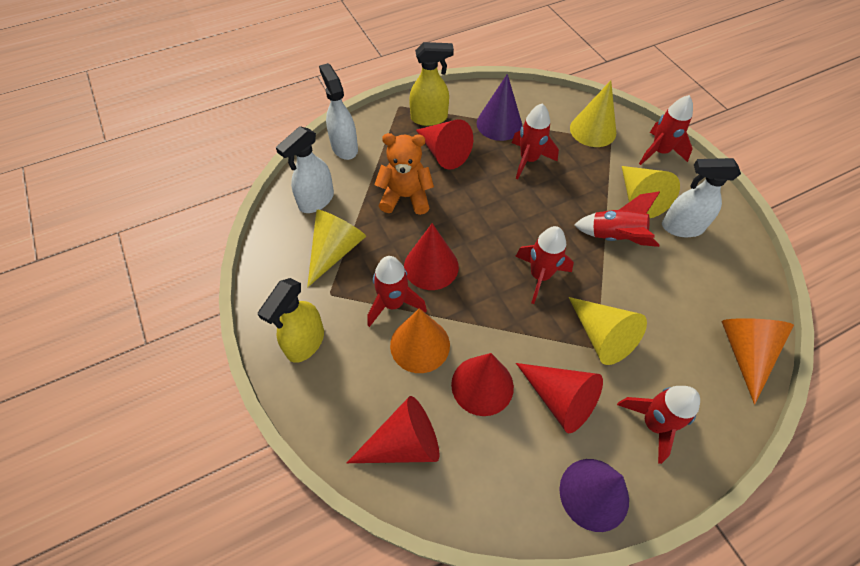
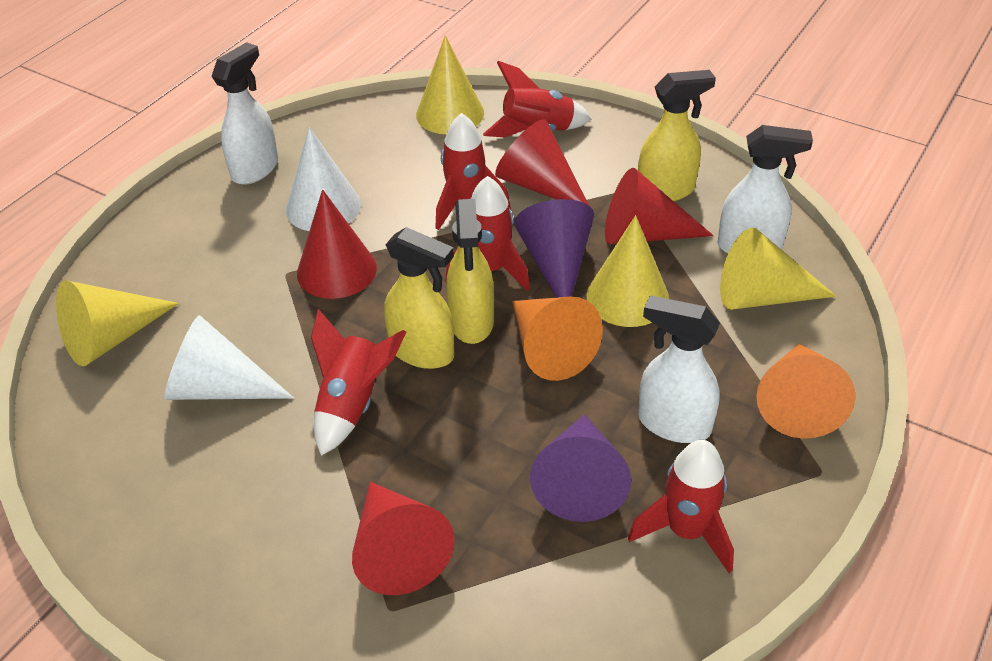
orange teddy bear: 1 -> 0
red cone: 5 -> 4
red rocket: 6 -> 5
white cone: 0 -> 2
yellow spray bottle: 2 -> 3

